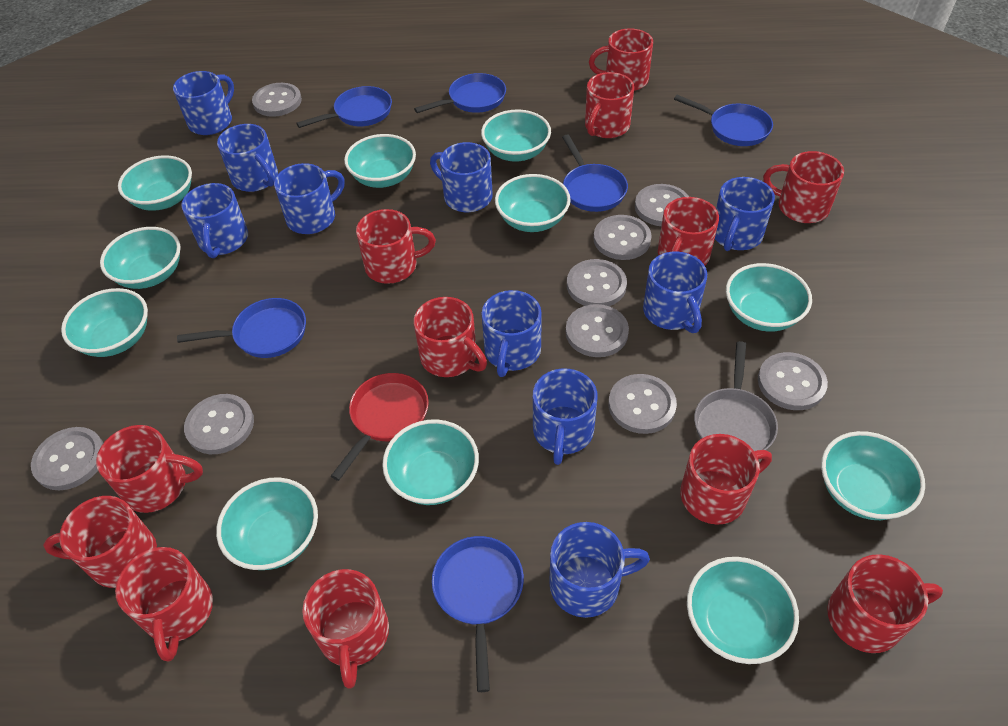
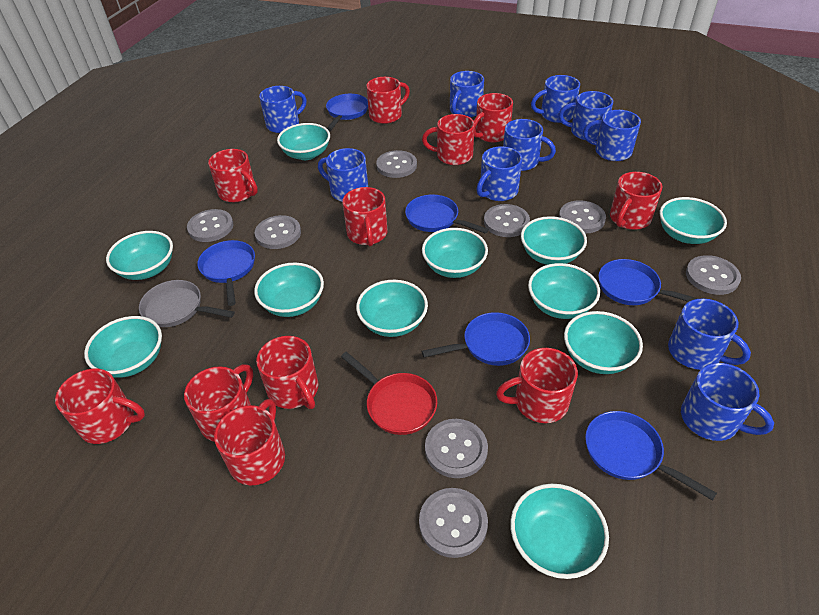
grey button: 9 -> 8
red mug: 12 -> 11

